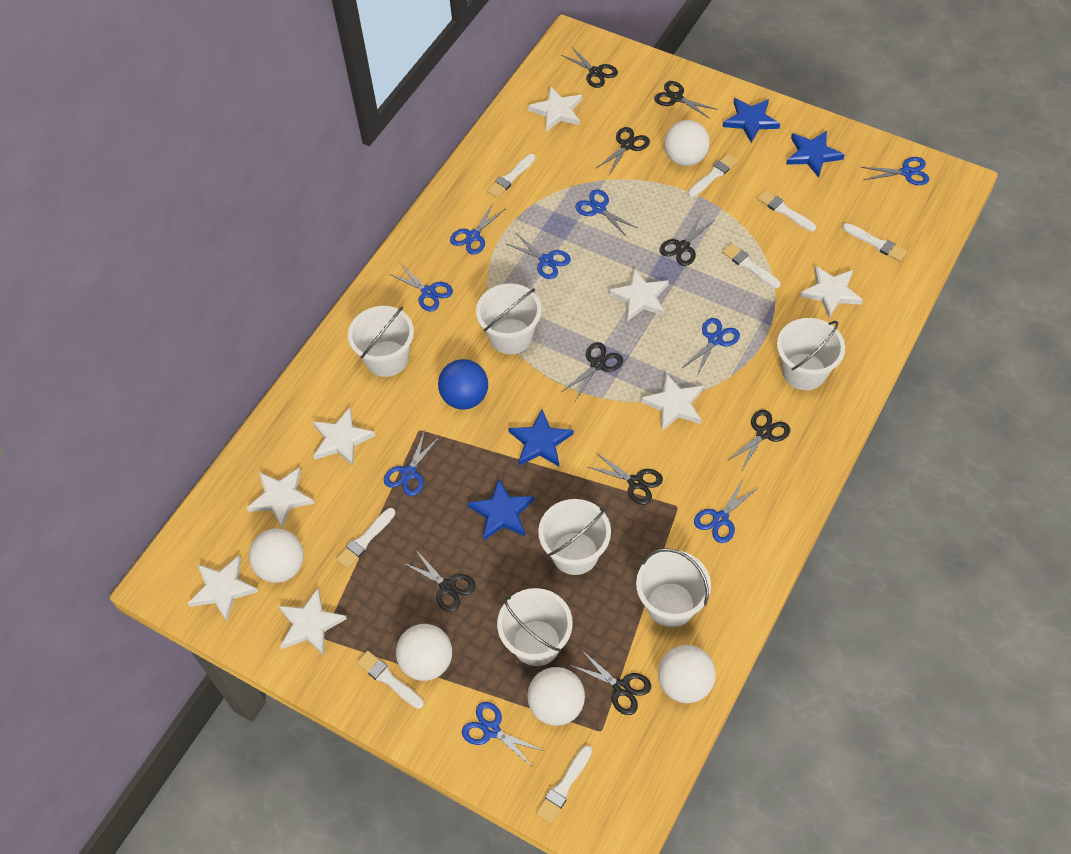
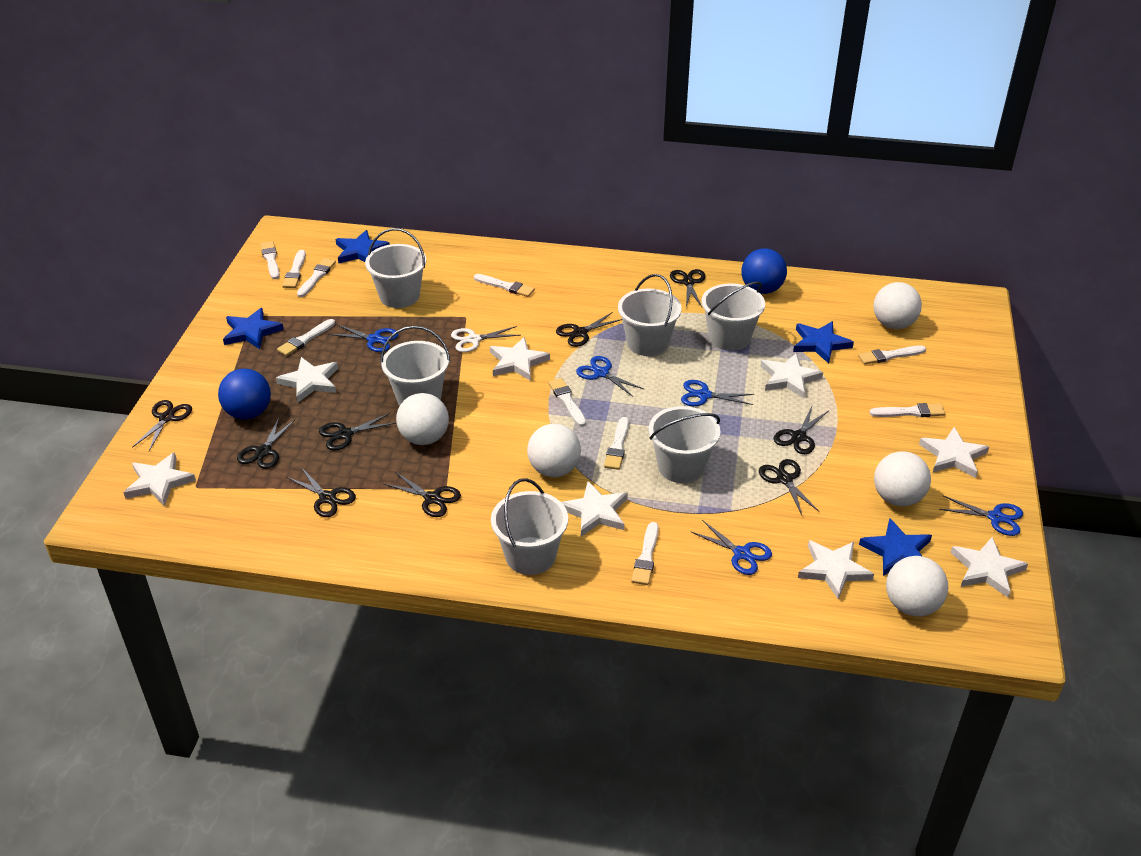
blue ball: 1 -> 2
blue scissors: 9 -> 5
white brush: 8 -> 10
white scissors: 0 -> 1

